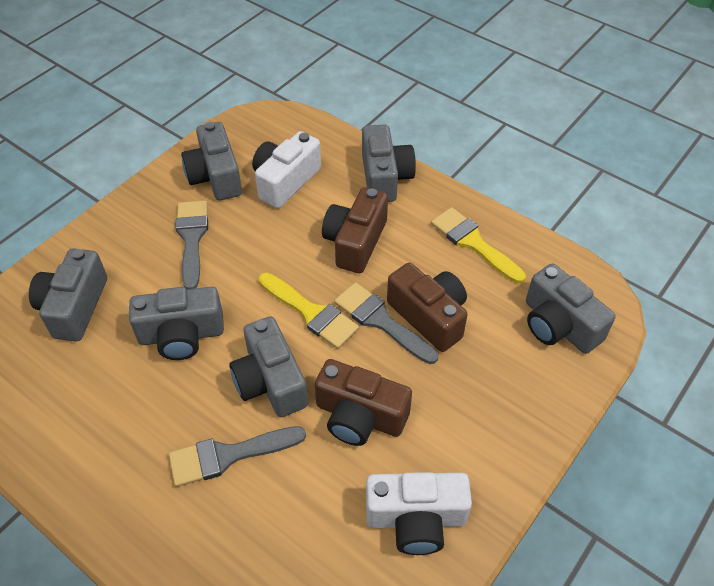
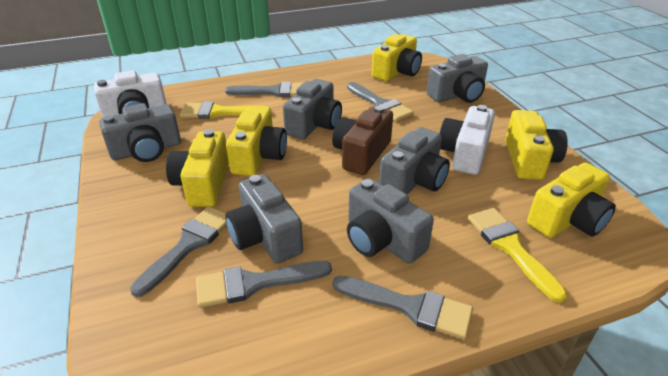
brown camera: 3 -> 1
grey brush: 3 -> 5
yellow camera: 0 -> 5

